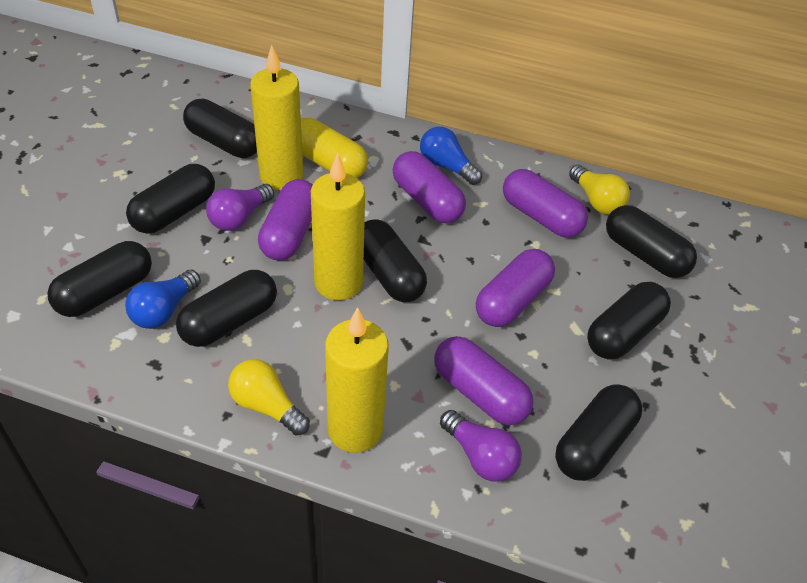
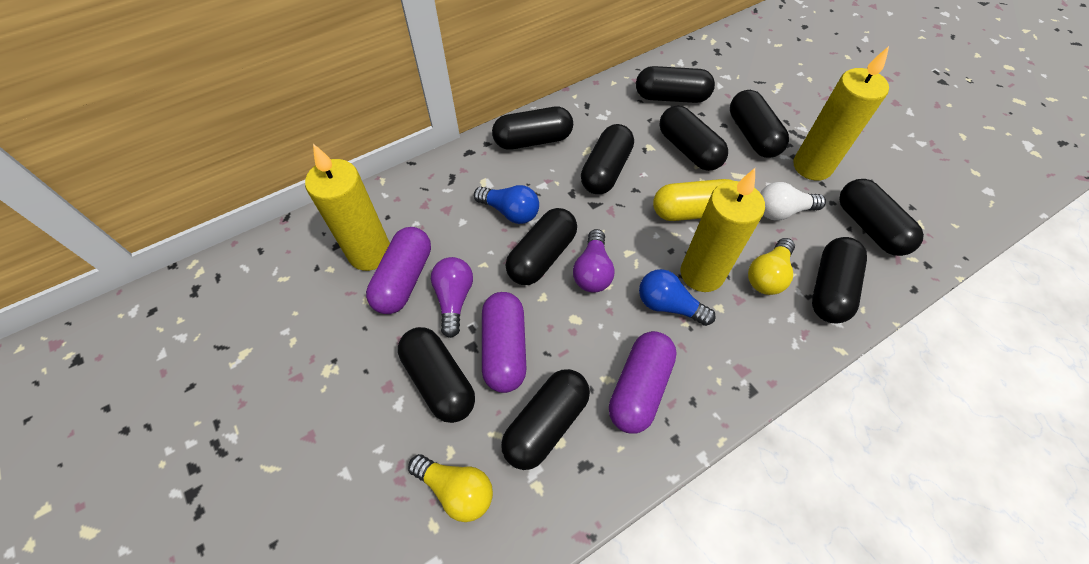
black capsule: 8 -> 10
purple capsule: 5 -> 3
white light bulb: 0 -> 1

